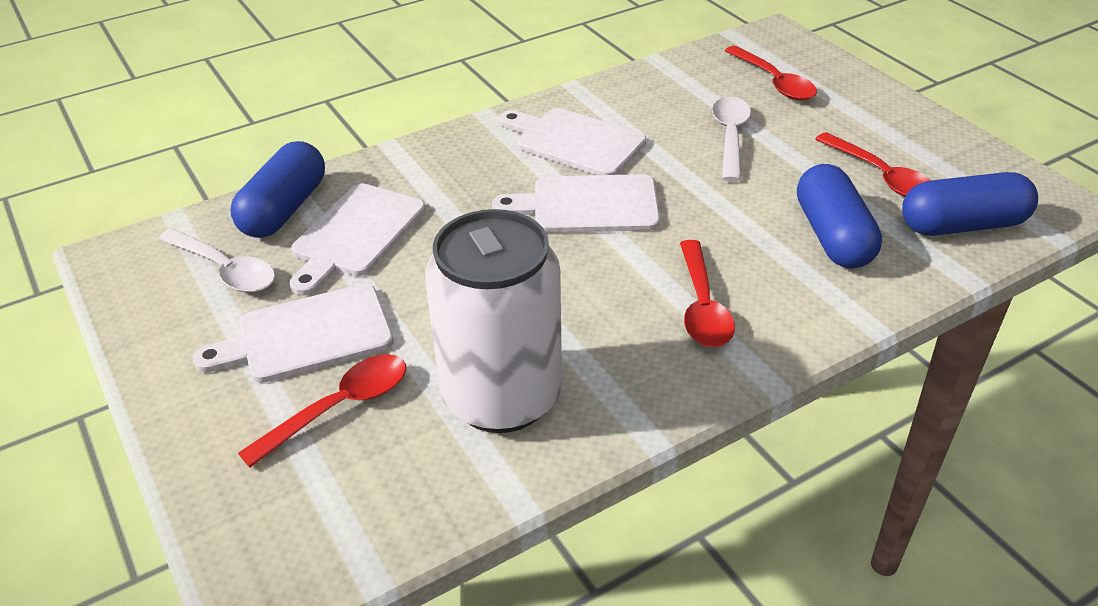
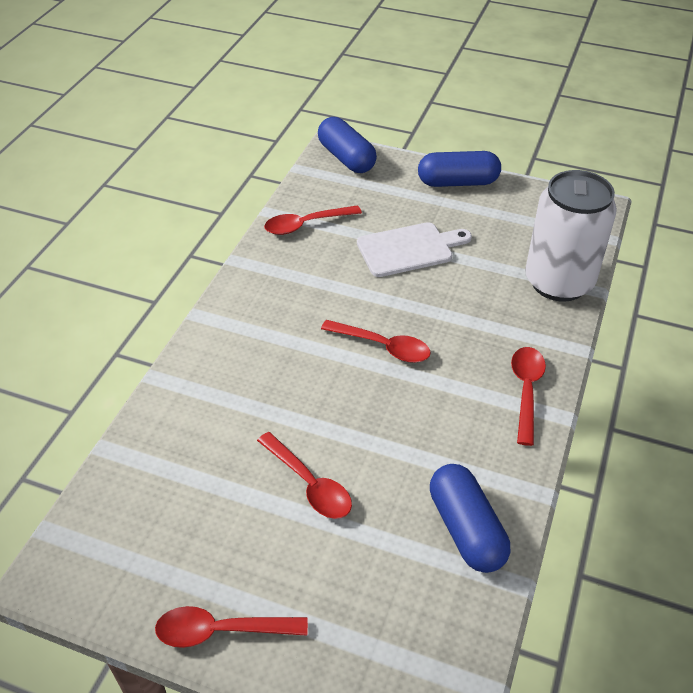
red spoon: 4 -> 5
white cutting board: 4 -> 1
white spoon: 2 -> 0

